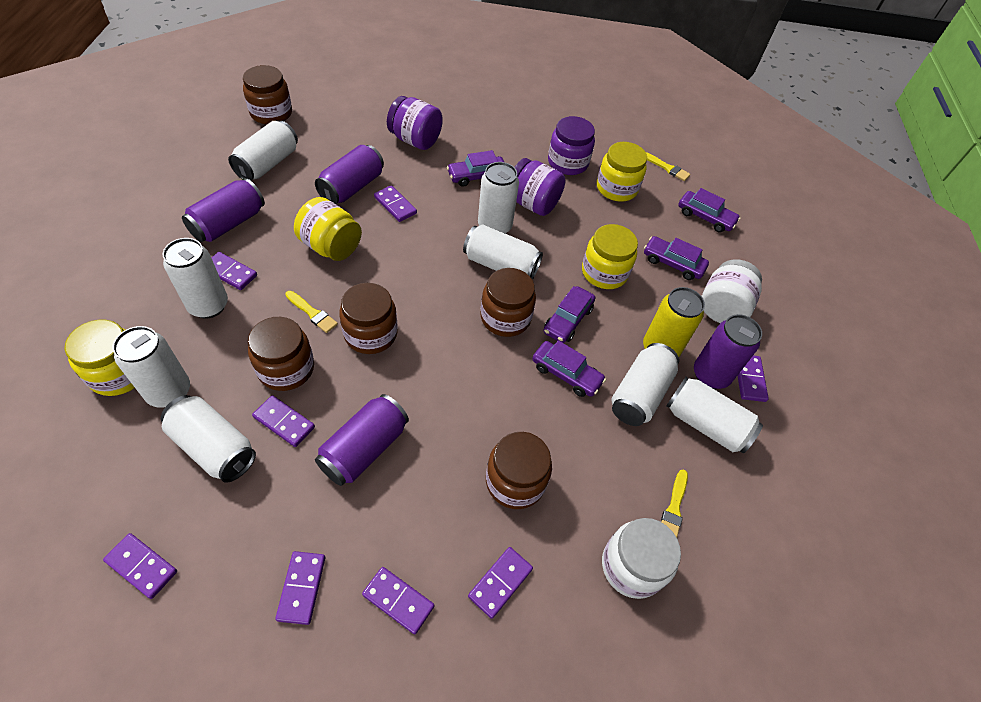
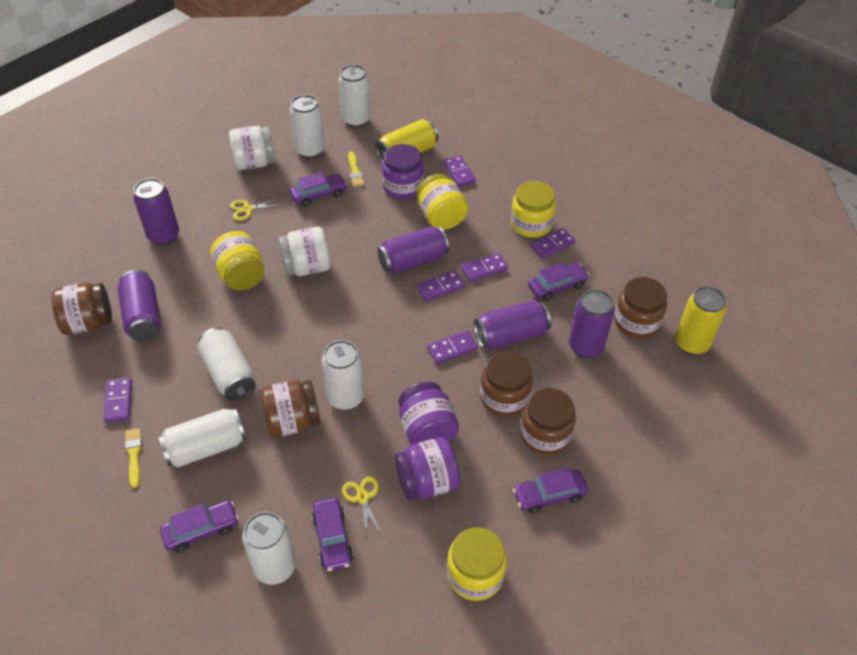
purple can: 4 -> 5
purple domino: 8 -> 6
white can: 8 -> 6
yellow brush: 3 -> 2
yellow can: 1 -> 2
yellow scissors: 0 -> 2

